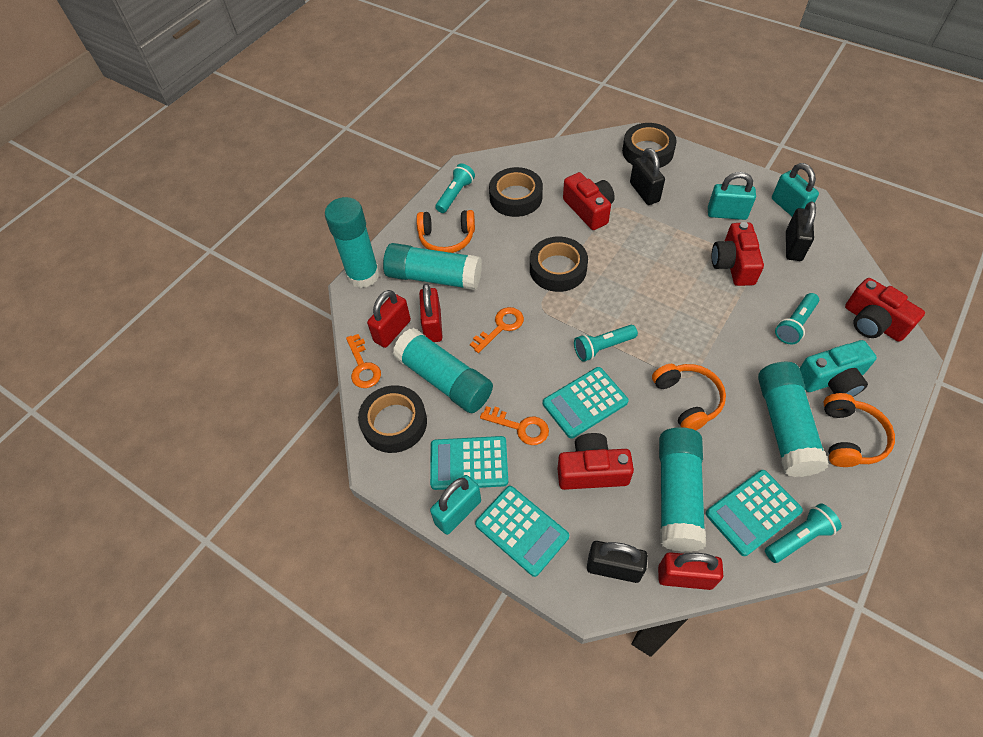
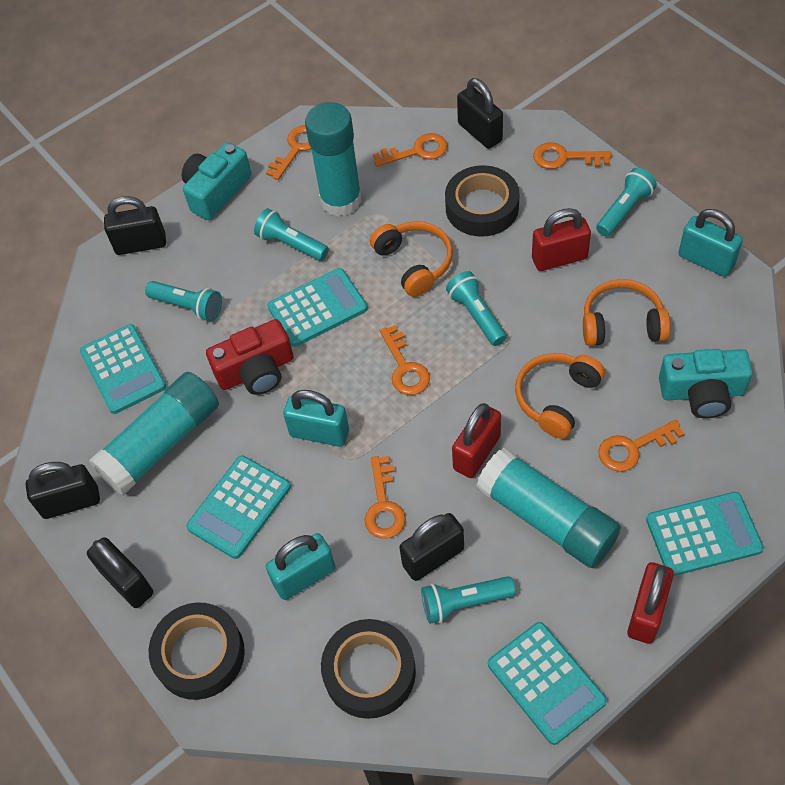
black padlock: 3 -> 5
black tape: 4 -> 3
orange key: 3 -> 6
red camera: 4 -> 1
turquoise calculator: 4 -> 5
turquoise camera: 1 -> 2
turquoise flashlight: 4 -> 5
turquoise glue stick: 5 -> 3

